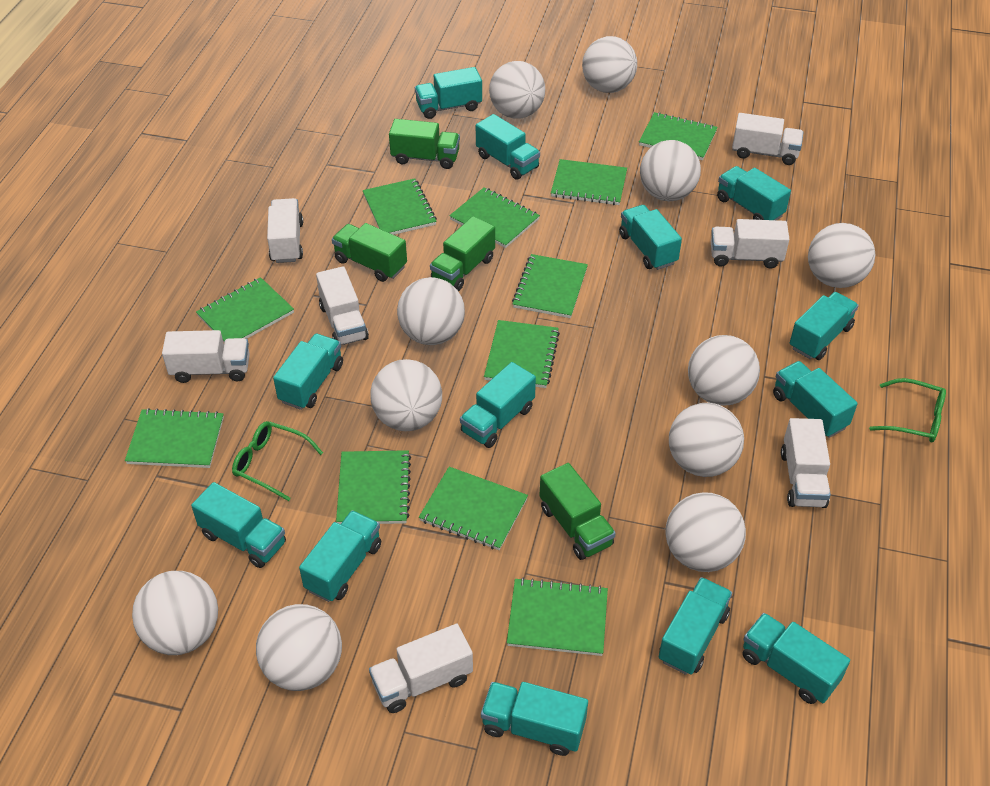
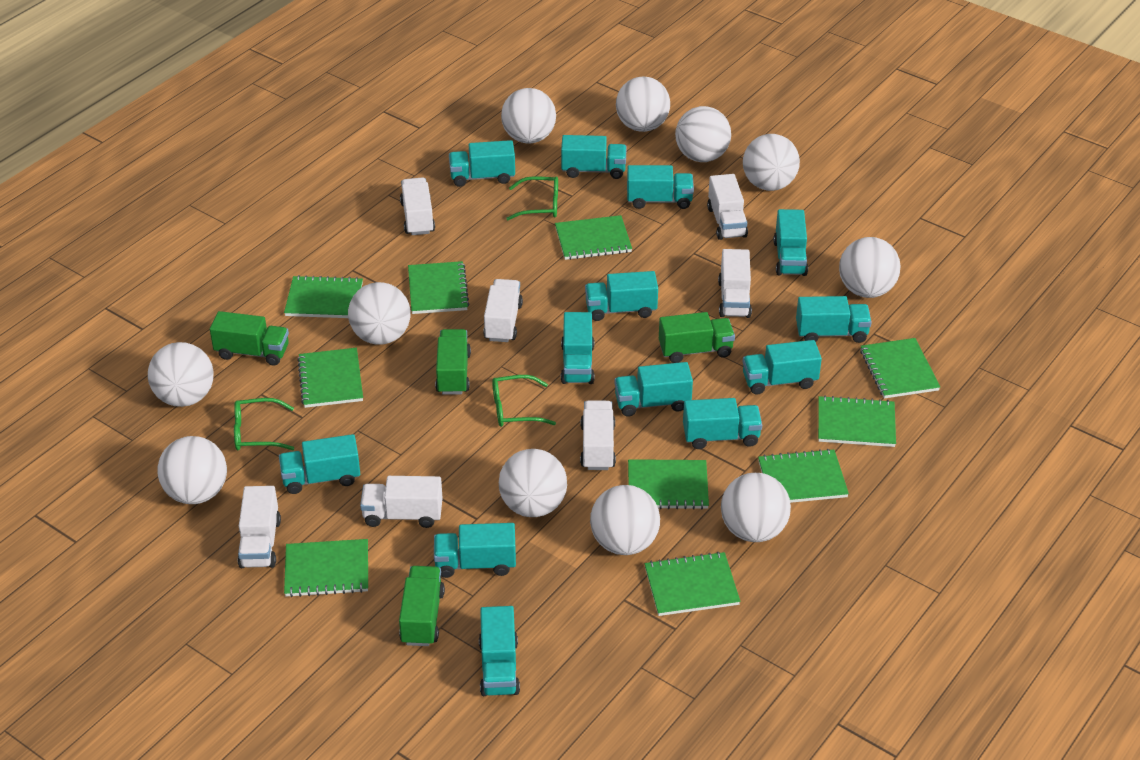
green glasses: 2 -> 3
green notebook: 11 -> 10

